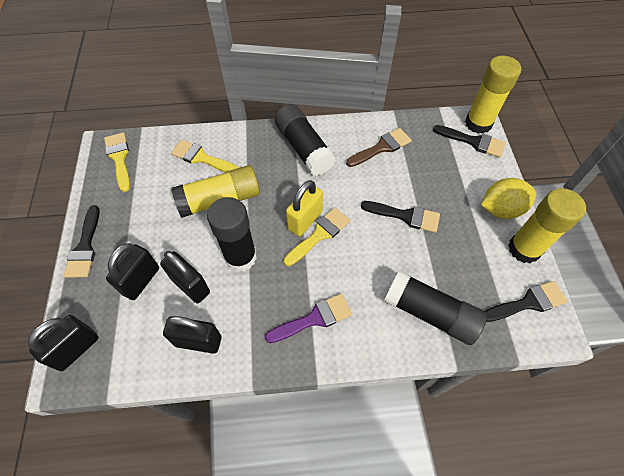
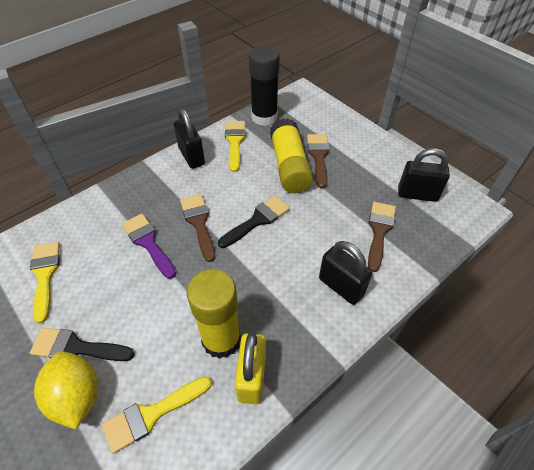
black brush: 4 -> 2
black glue stick: 3 -> 1
black padlock: 4 -> 3
brown brush: 1 -> 3
yellow glue stick: 3 -> 2

